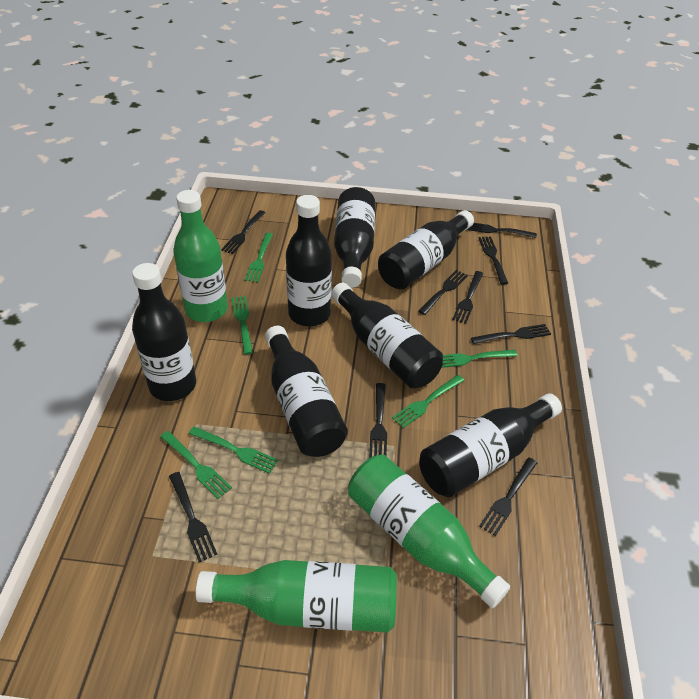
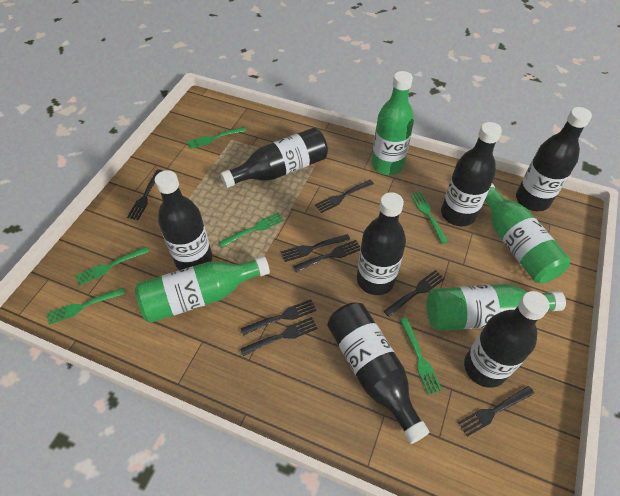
black fork: 9 -> 8
green bottle: 3 -> 4

